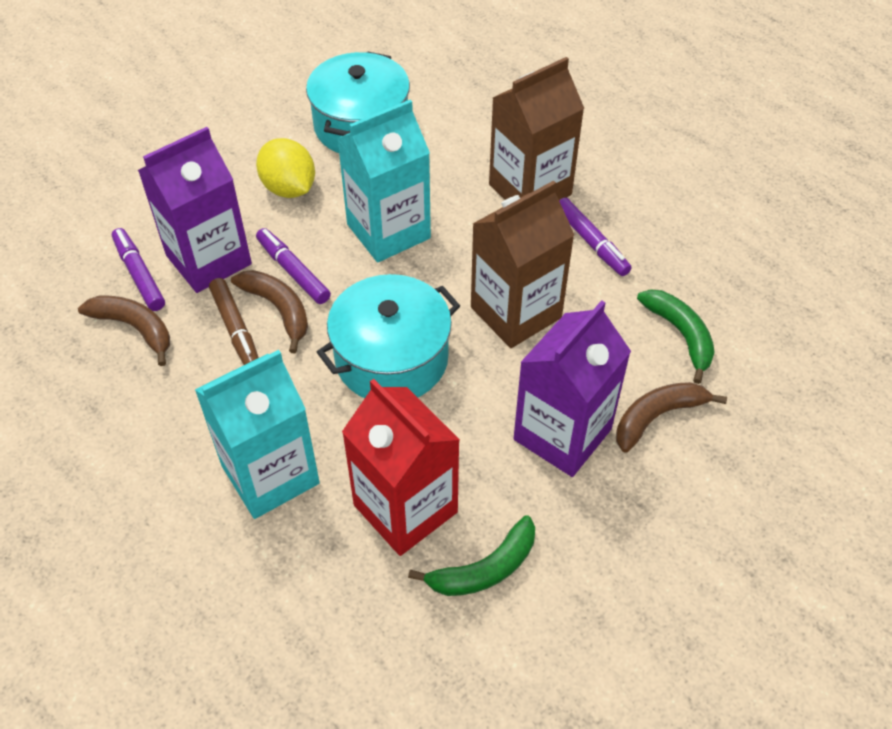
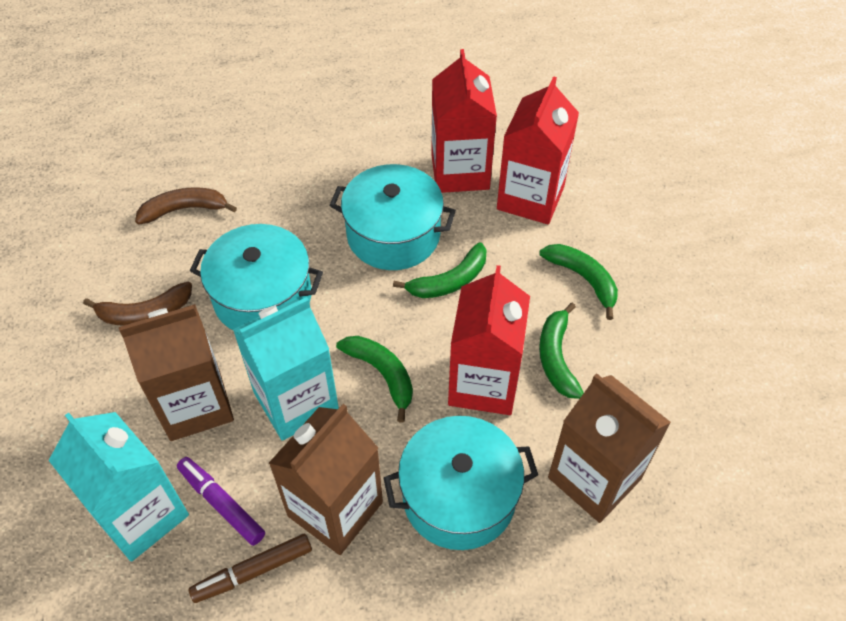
brown banana: 3 -> 2
brown carton: 2 -> 3
green banana: 2 -> 4
purple carton: 2 -> 0
purple marker: 3 -> 1
red carton: 1 -> 3
turquoise pot: 2 -> 3
yellow lemon: 1 -> 0

